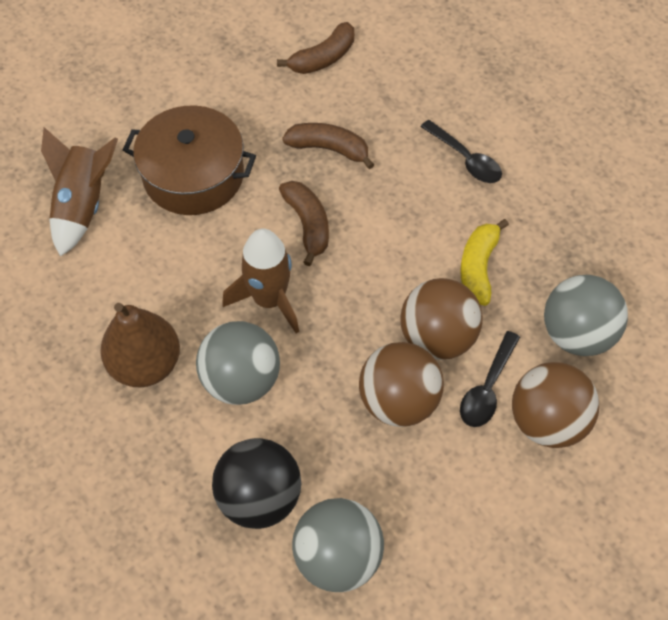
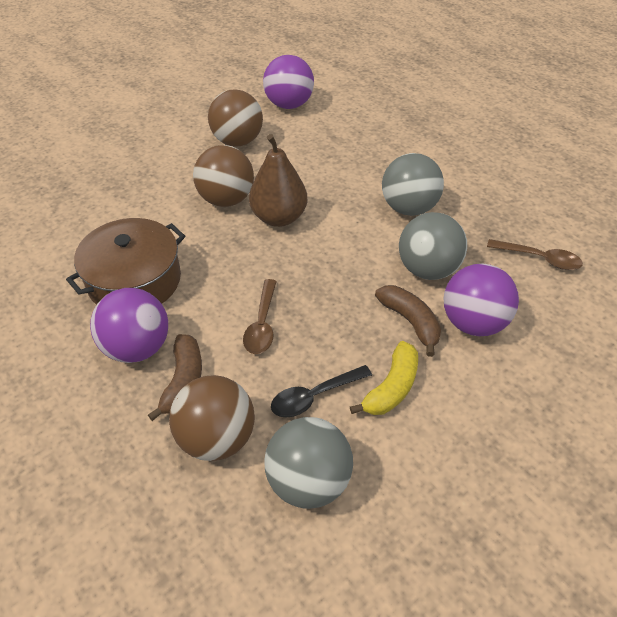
black ball: 1 -> 0
black spoon: 2 -> 1
brown banana: 3 -> 2
brown rocket: 2 -> 0
brown spoon: 0 -> 2
purple ball: 0 -> 3

